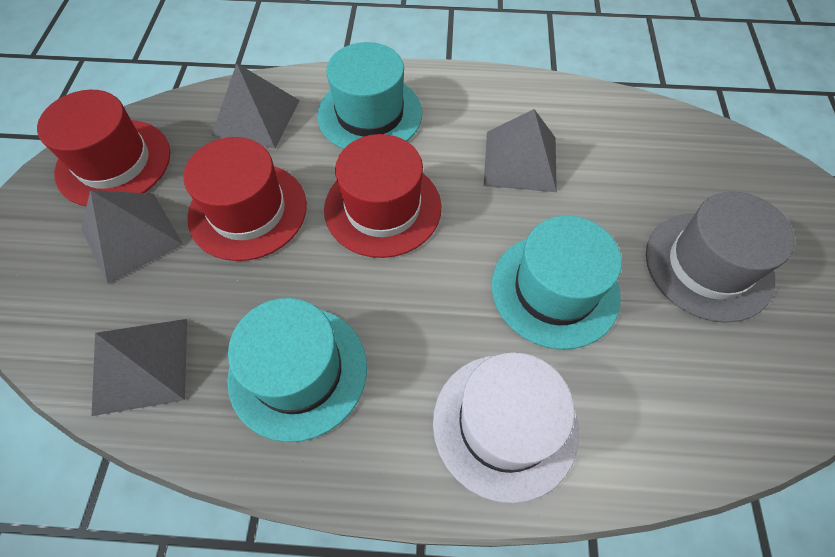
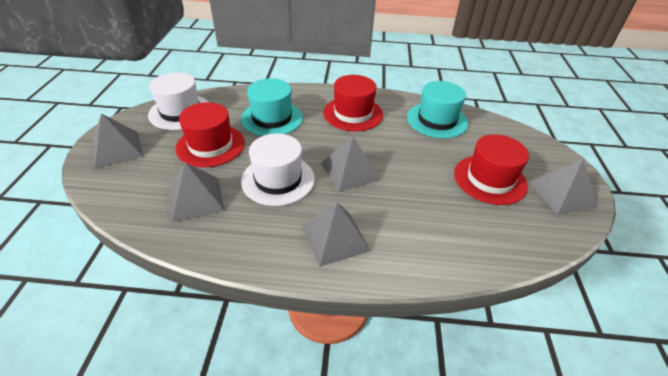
grey hat: 1 -> 0
grey pyramid: 4 -> 5
turquoise hat: 3 -> 2
white hat: 1 -> 2

